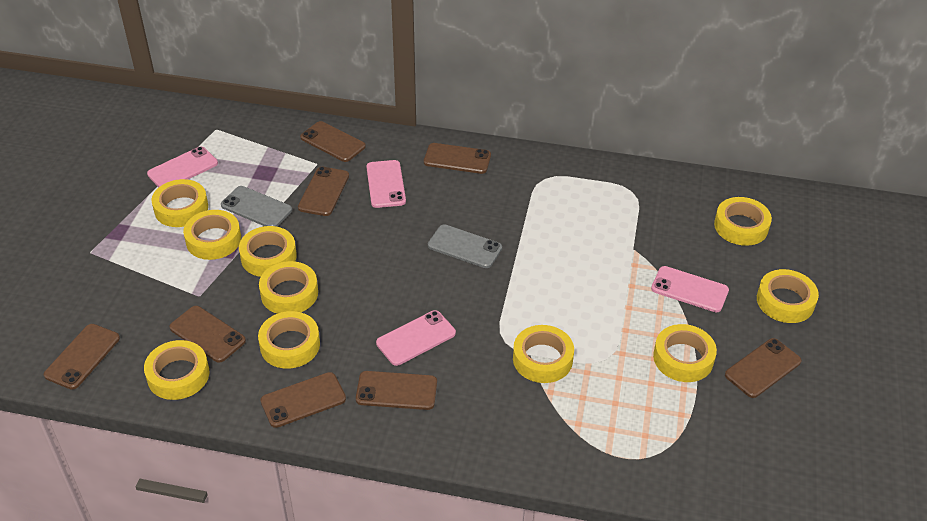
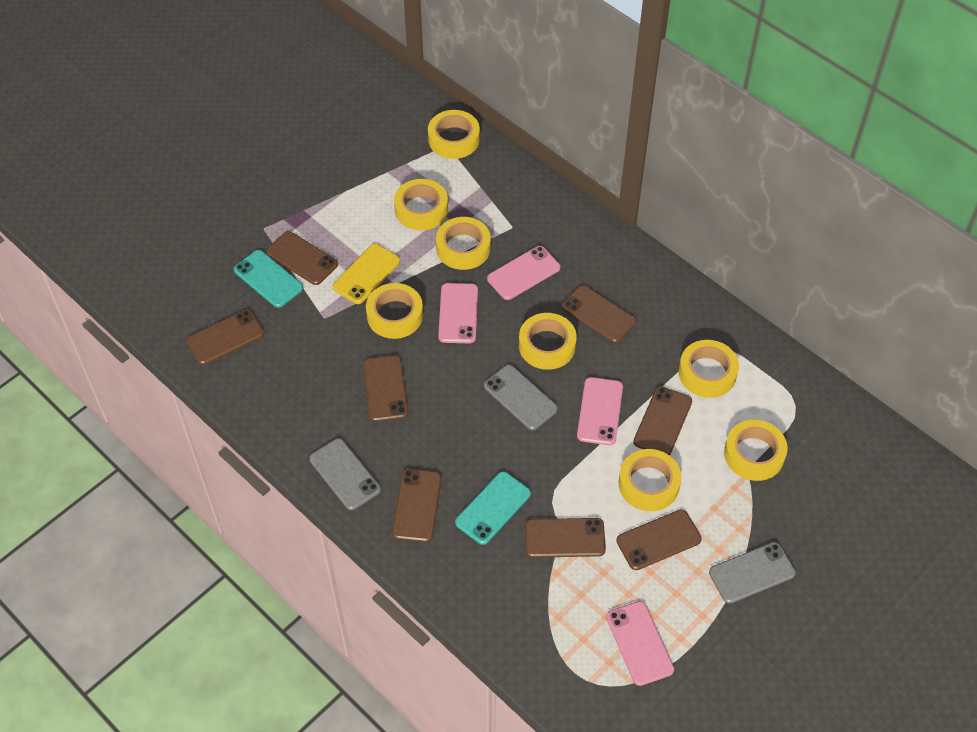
grey phone: 2 -> 3
turquoise phone: 0 -> 2
yellow phone: 0 -> 1
yellow tape: 10 -> 8

